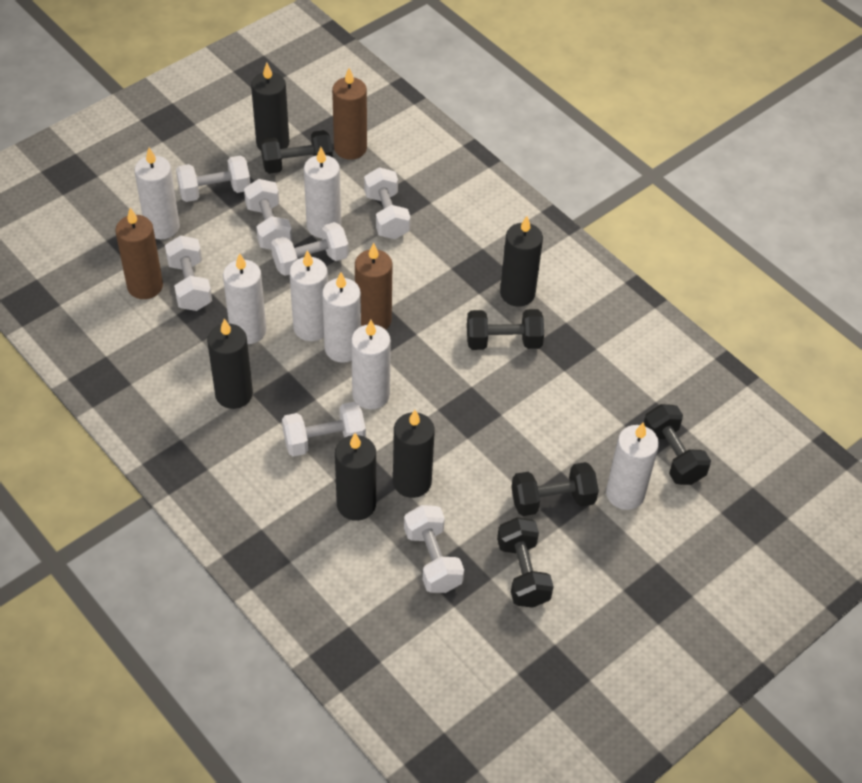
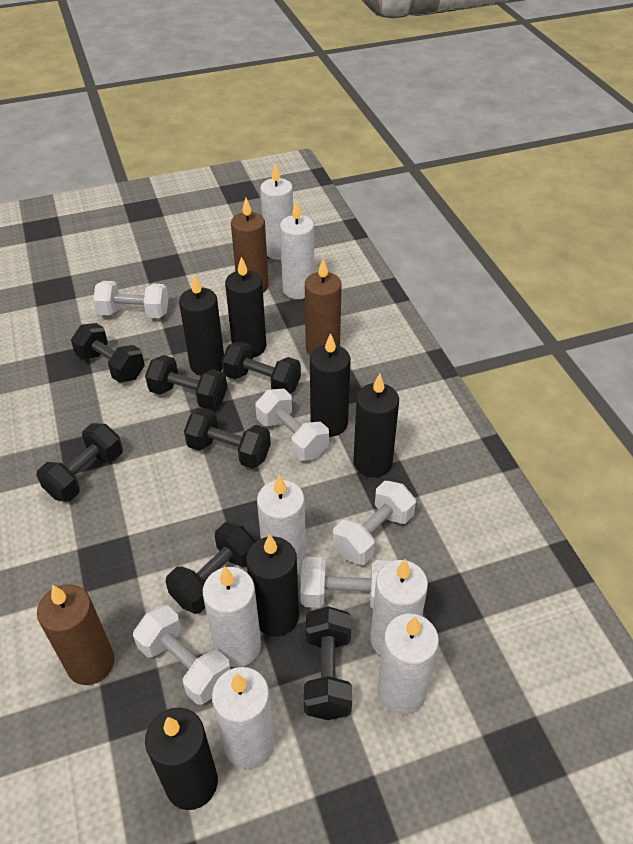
black candle: 5 -> 6
black dumbbell: 5 -> 7
white dumbbell: 7 -> 5

